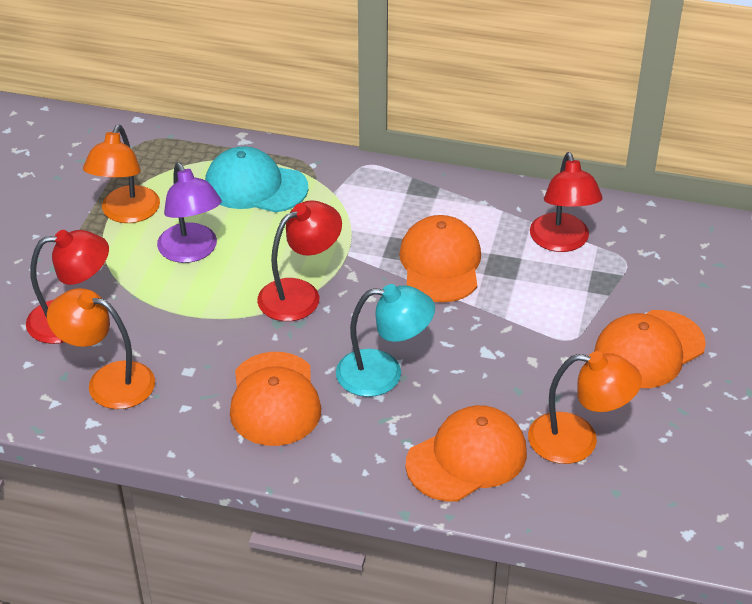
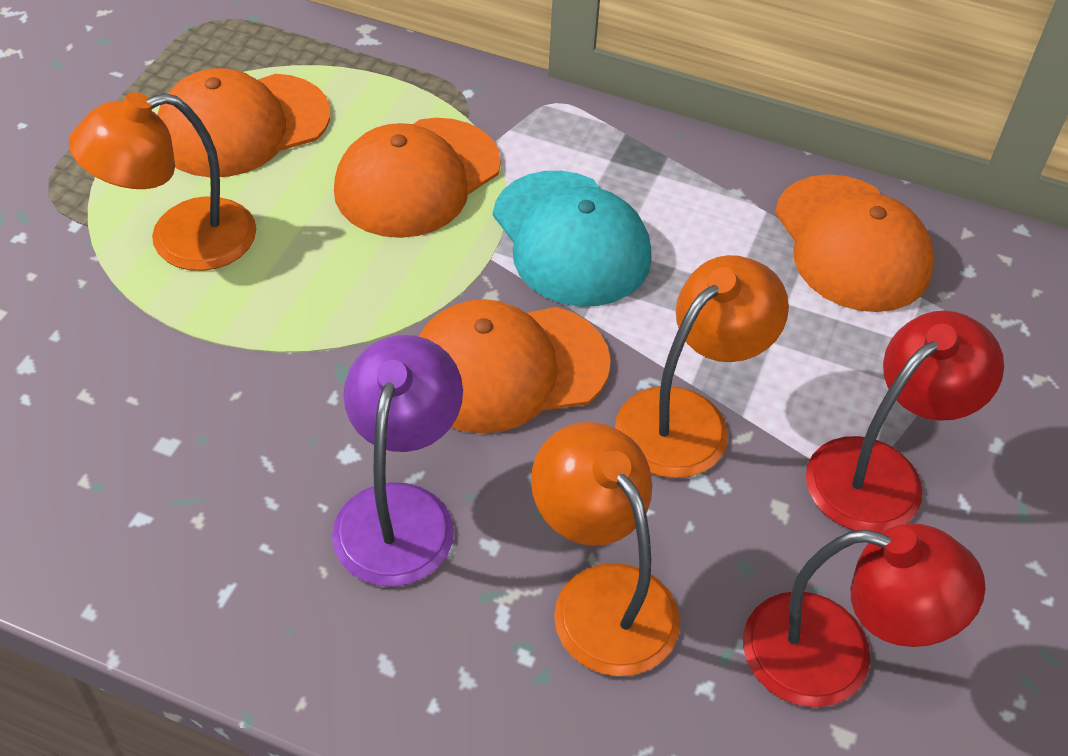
red lamp: 3 -> 2
turquoise lamp: 1 -> 0

